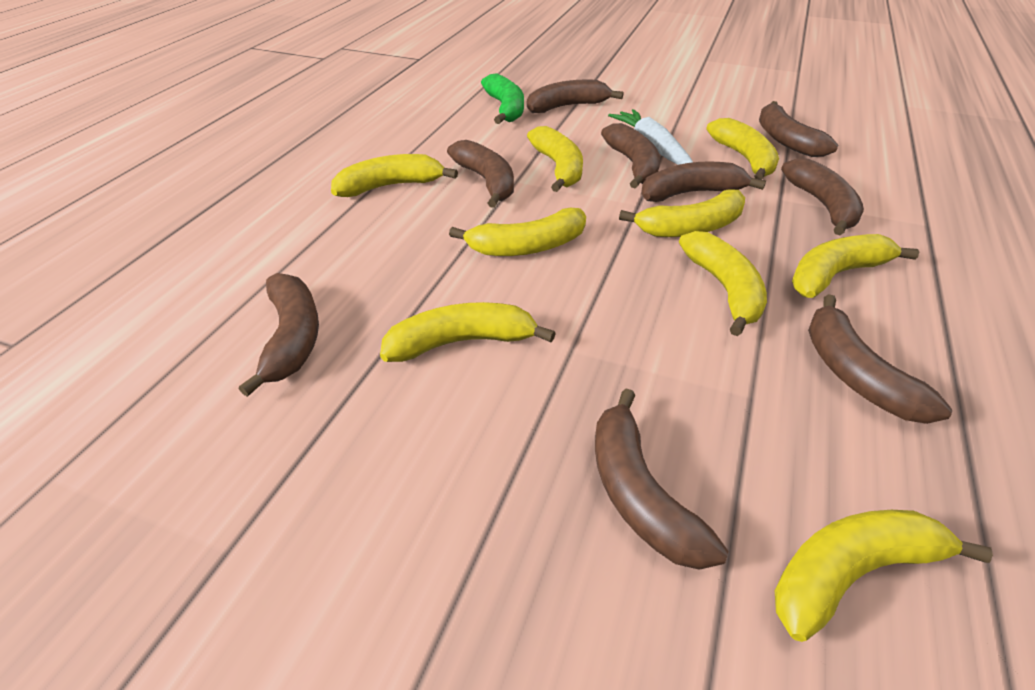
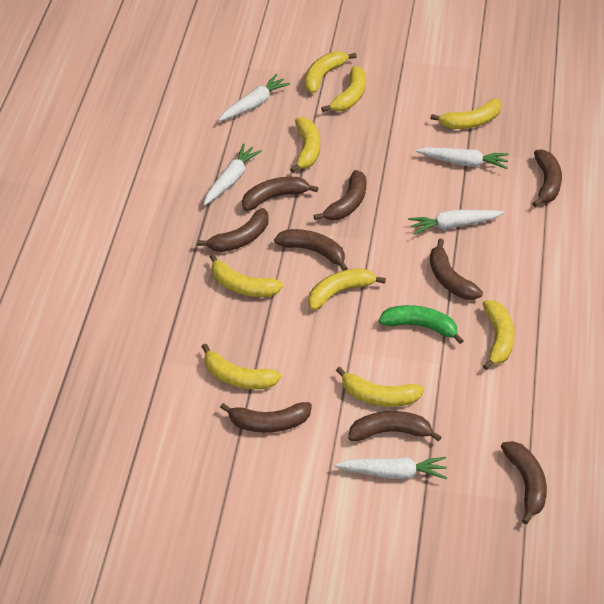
white carrot: 1 -> 5

